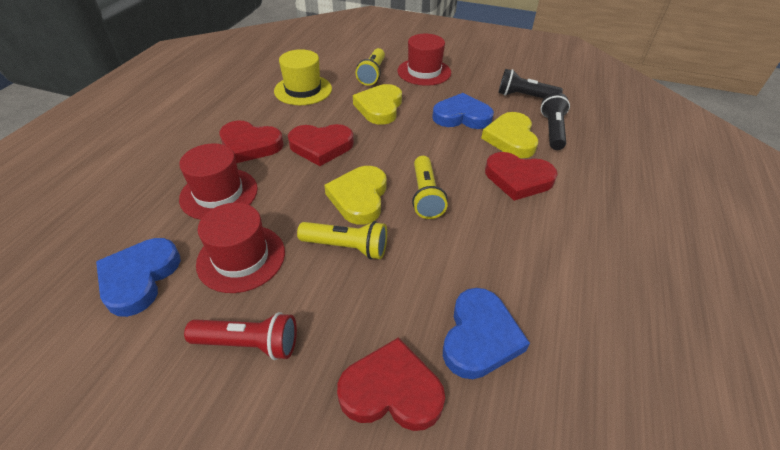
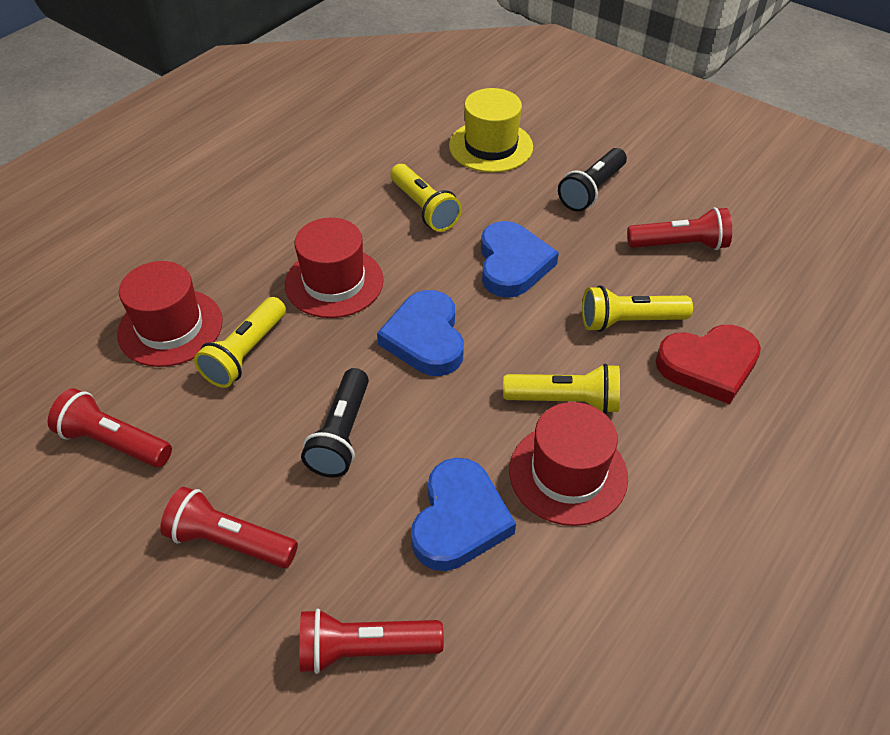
red flashlight: 1 -> 4
red heart: 4 -> 1
yellow flashlight: 3 -> 4
yellow heart: 3 -> 0

